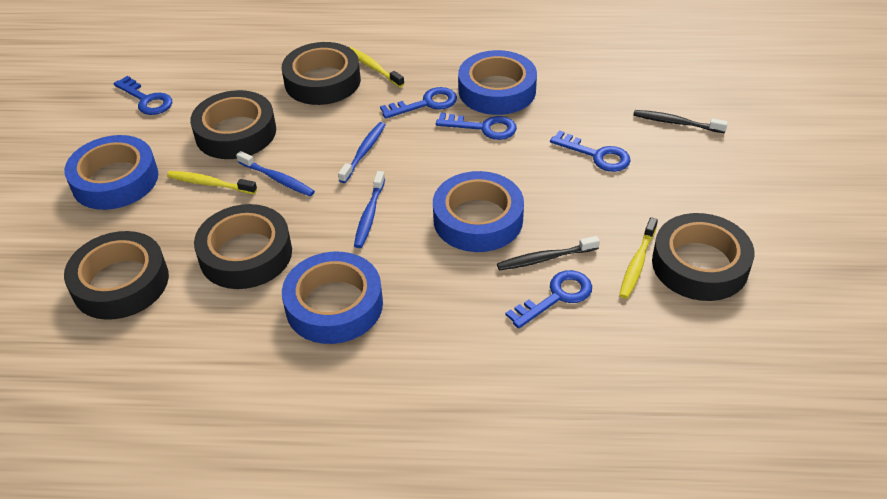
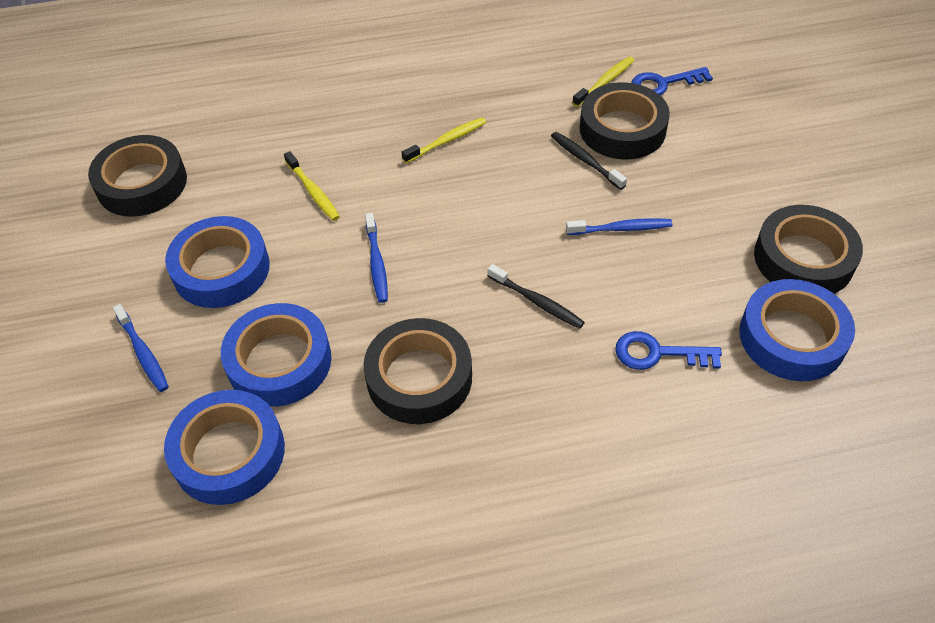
black tape: 5 -> 4
blue key: 5 -> 2

